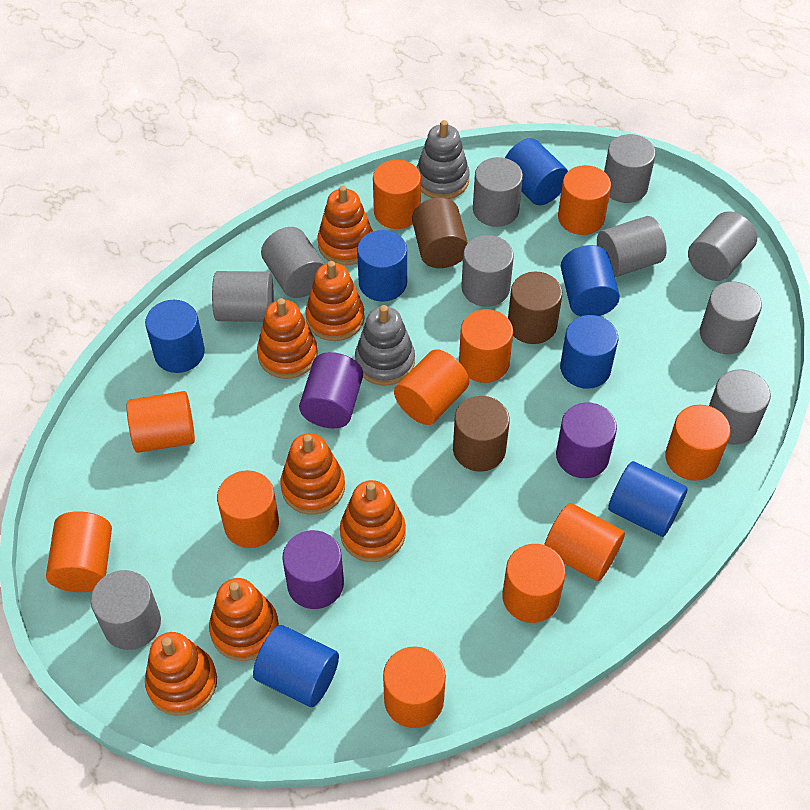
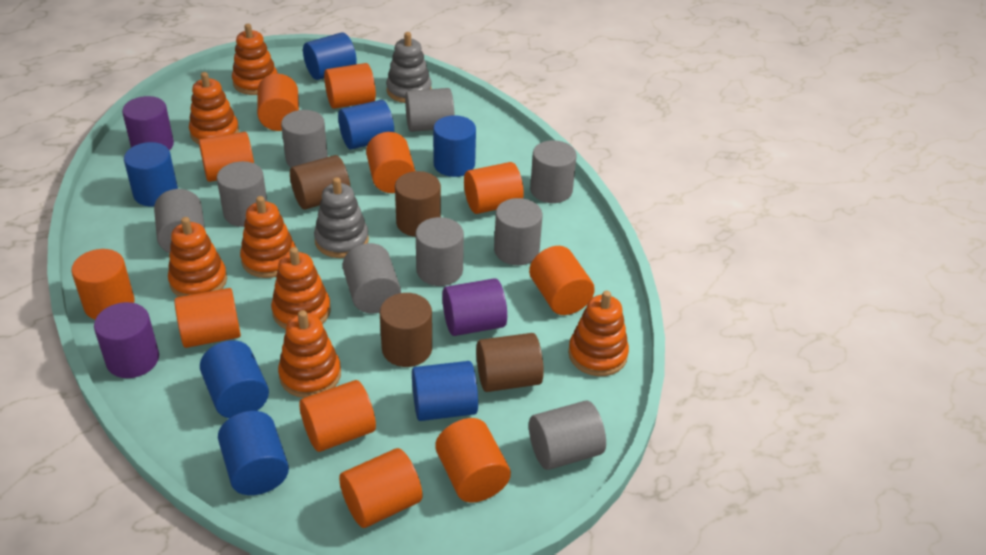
brown cylinder: 3 -> 4
grey cylinder: 10 -> 9

